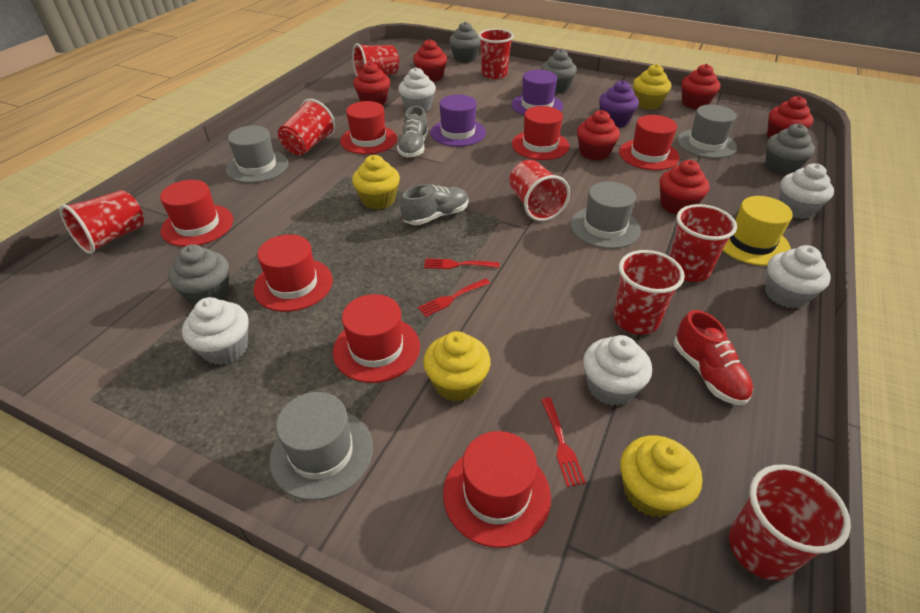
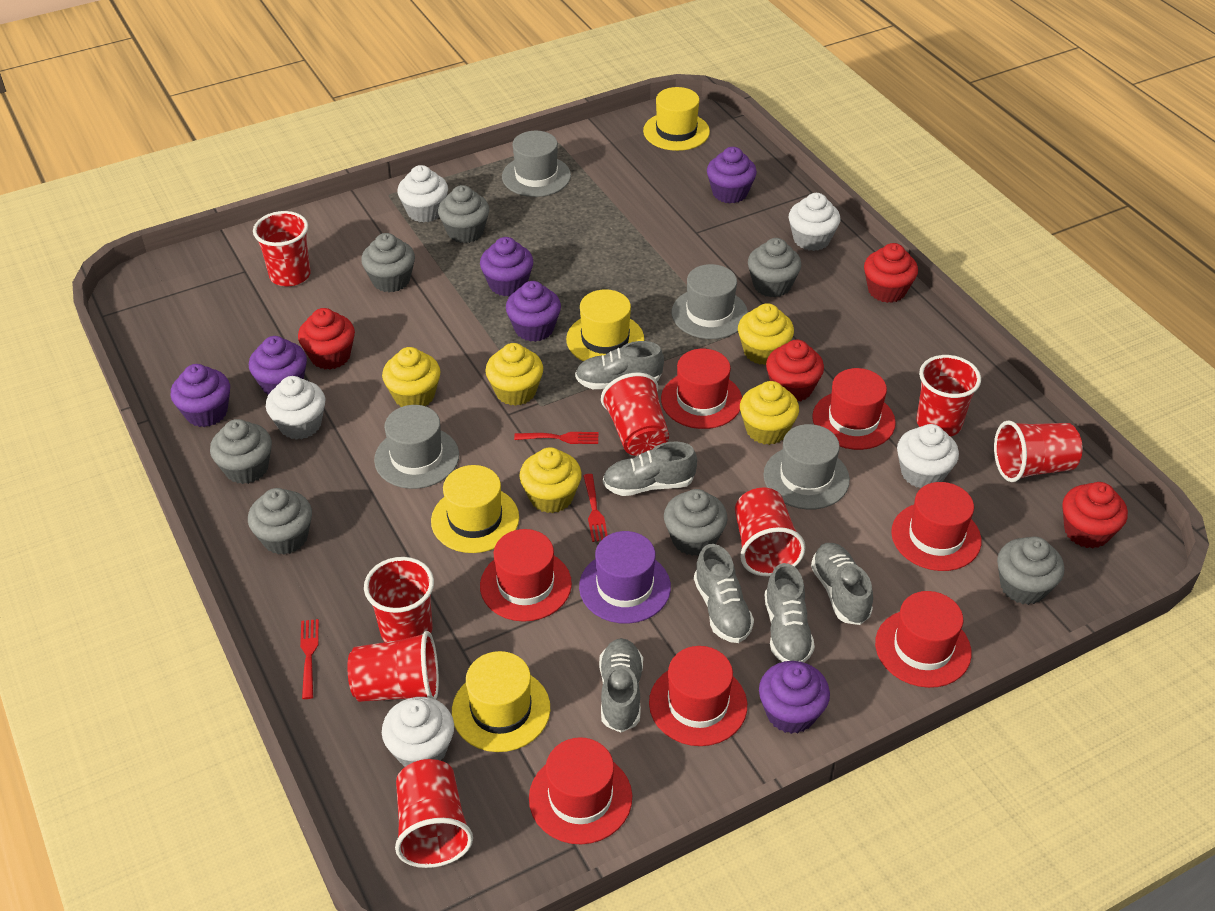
grey cupcake: 4 -> 7
grey shoe: 2 -> 6
purple cupcake: 1 -> 6
purple hat: 2 -> 1
red cupcake: 6 -> 4
red shoe: 1 -> 0
yellow cupcake: 4 -> 5
yellow hat: 1 -> 4

